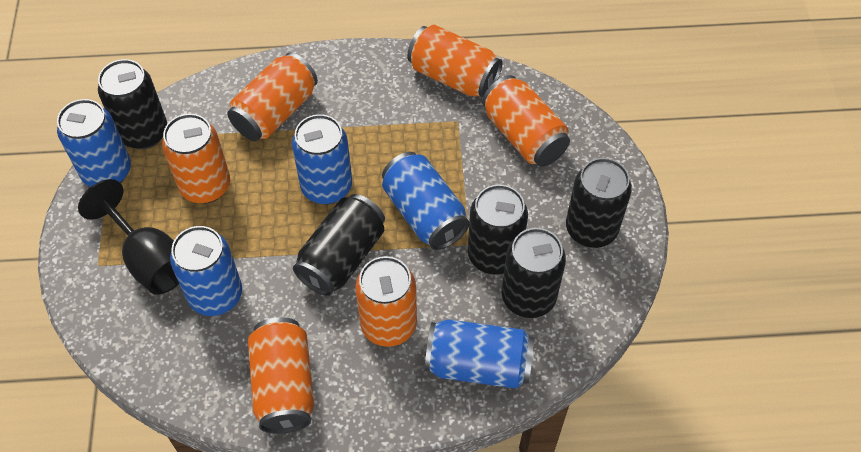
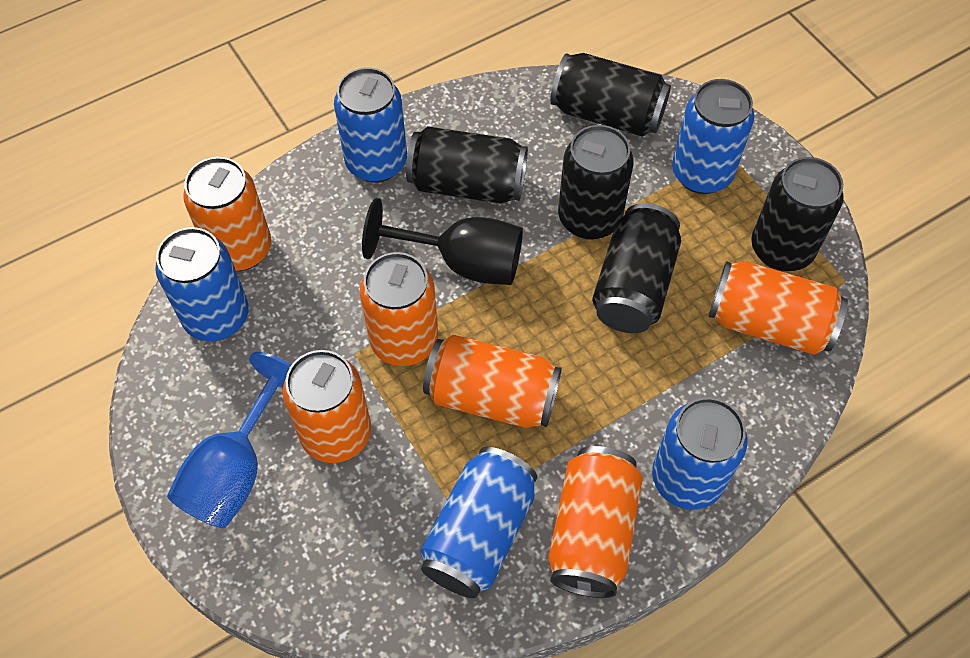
blue goblet: 0 -> 1

